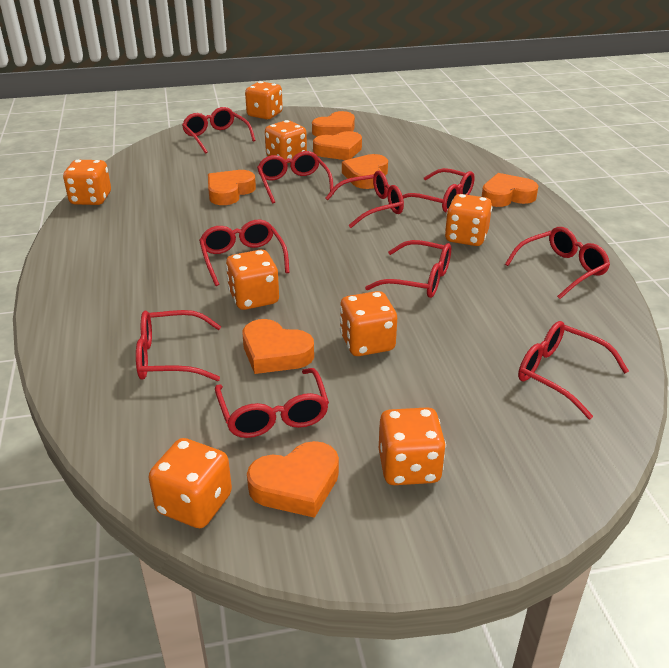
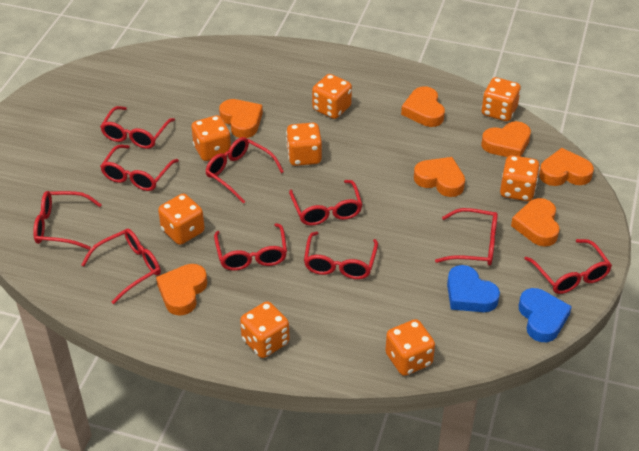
blue heart: 0 -> 2

